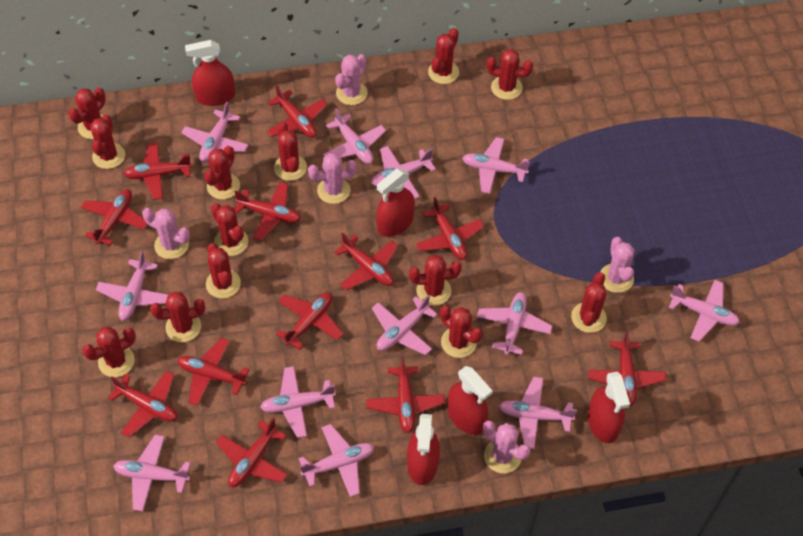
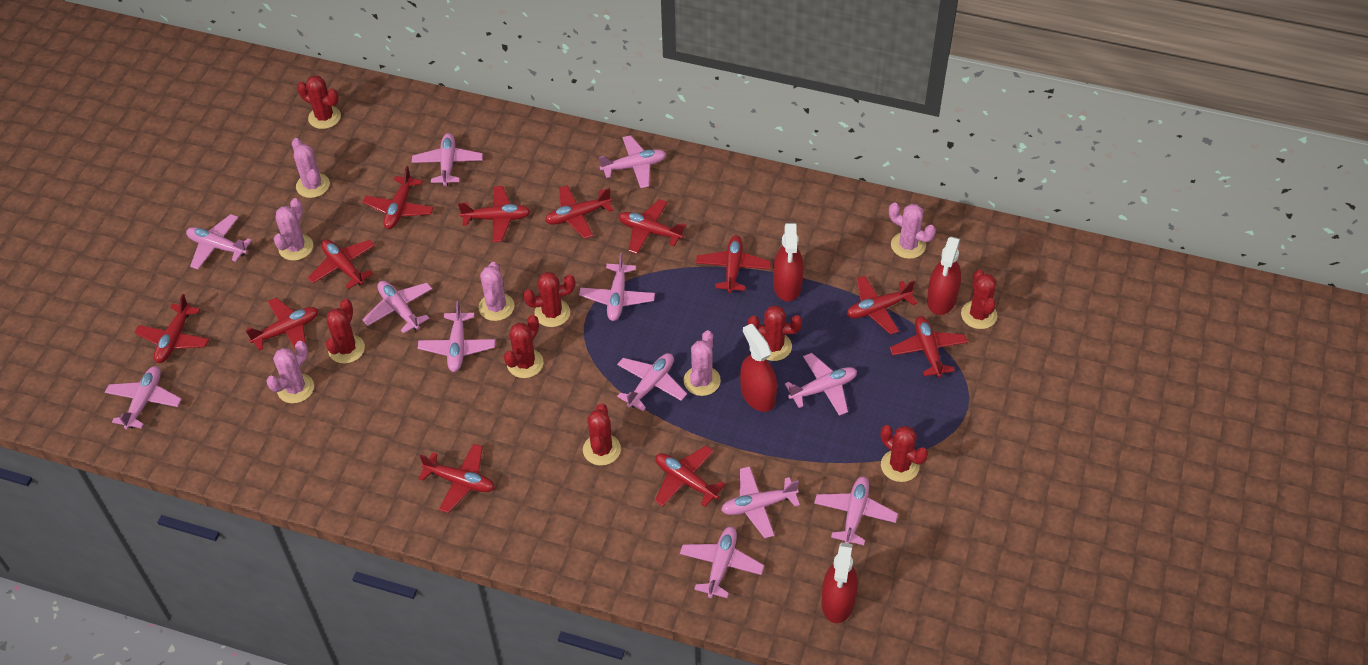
pink cactus: 5 -> 6
red cactus: 13 -> 8
red spray bottle: 5 -> 4

